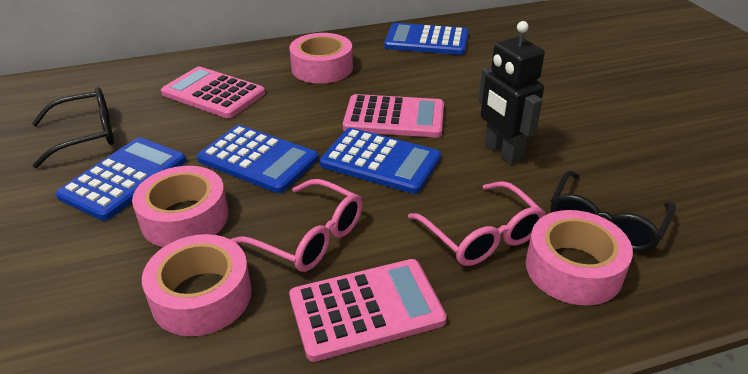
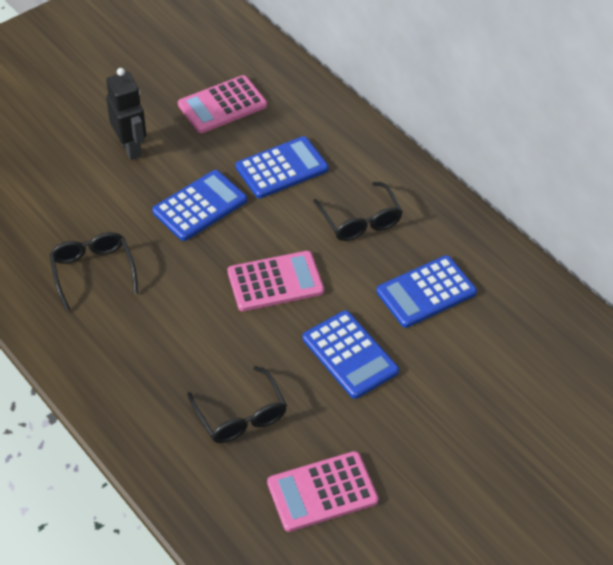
black glasses: 2 -> 3
pink glasses: 2 -> 0
pink tape: 4 -> 0

